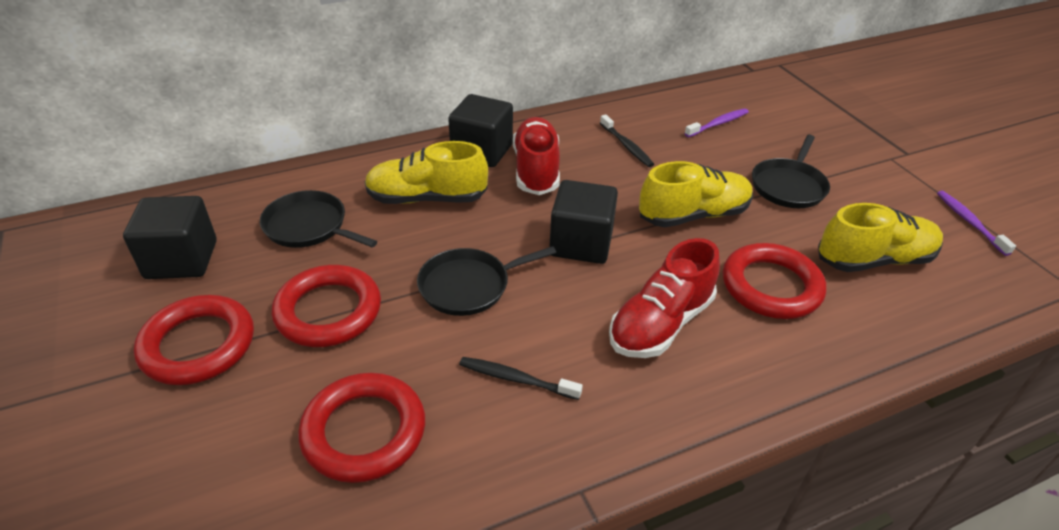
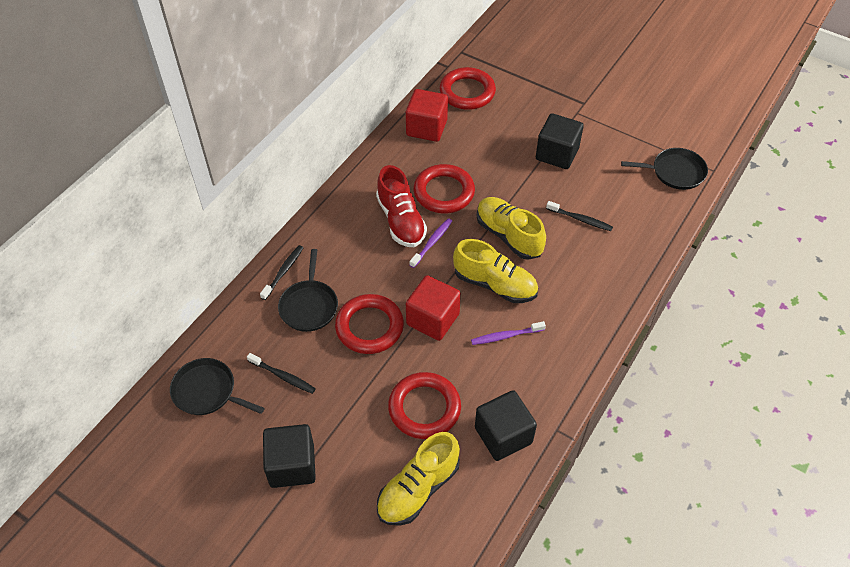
black toothbrush: 2 -> 3
red cube: 0 -> 2
red shoe: 2 -> 1

